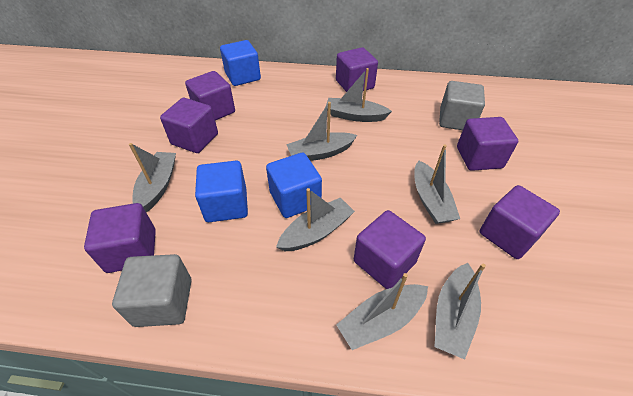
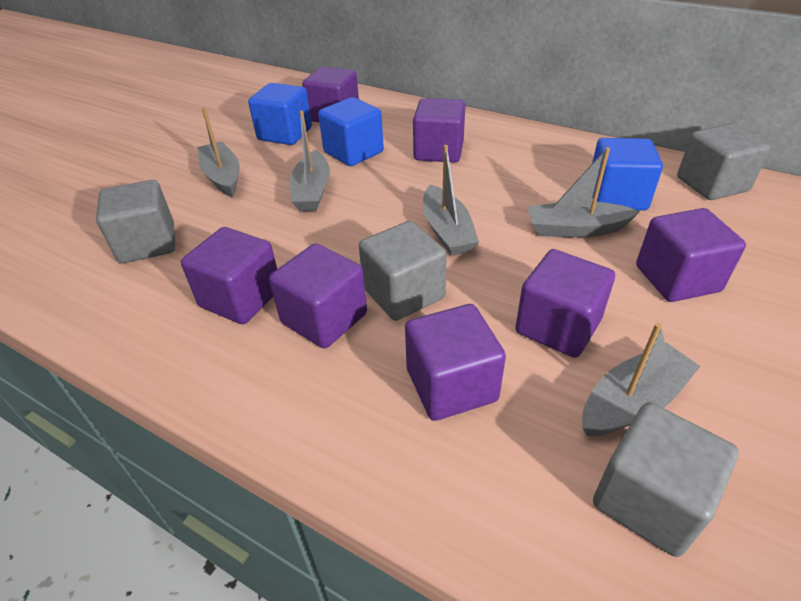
grey boat: 7 -> 5
grey cube: 2 -> 4

